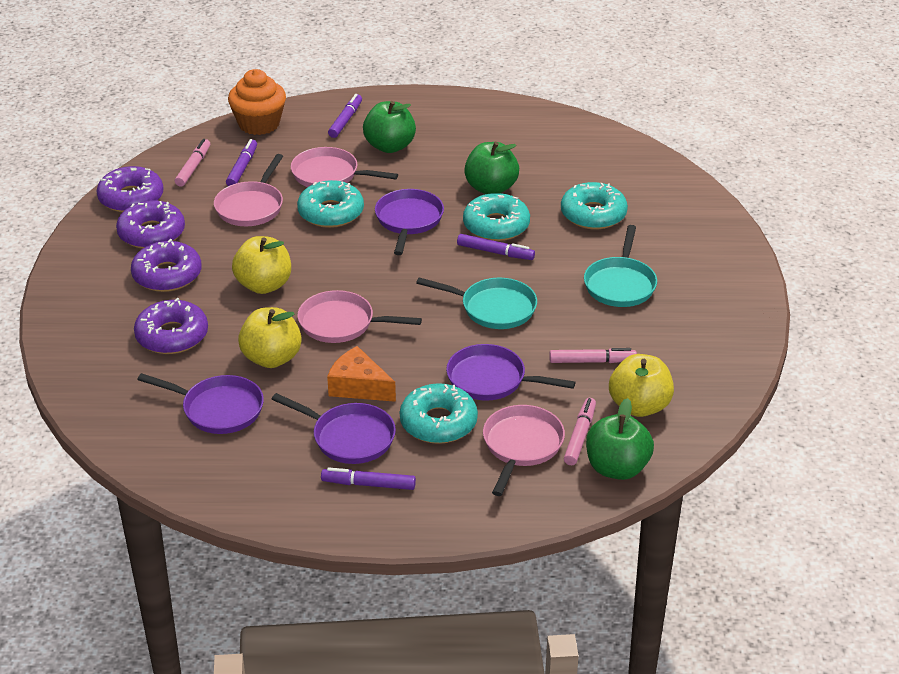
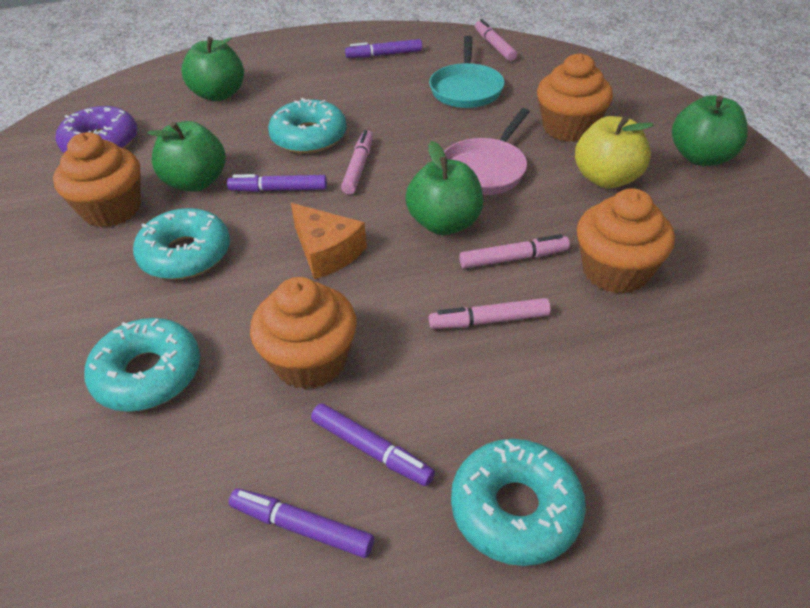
green apple: 3 -> 4
orange cupcake: 1 -> 4
pink marker: 3 -> 4
pink pan: 4 -> 1
purple donut: 4 -> 1
purple pan: 4 -> 0
turquoise pan: 2 -> 1
yellow apple: 3 -> 1

